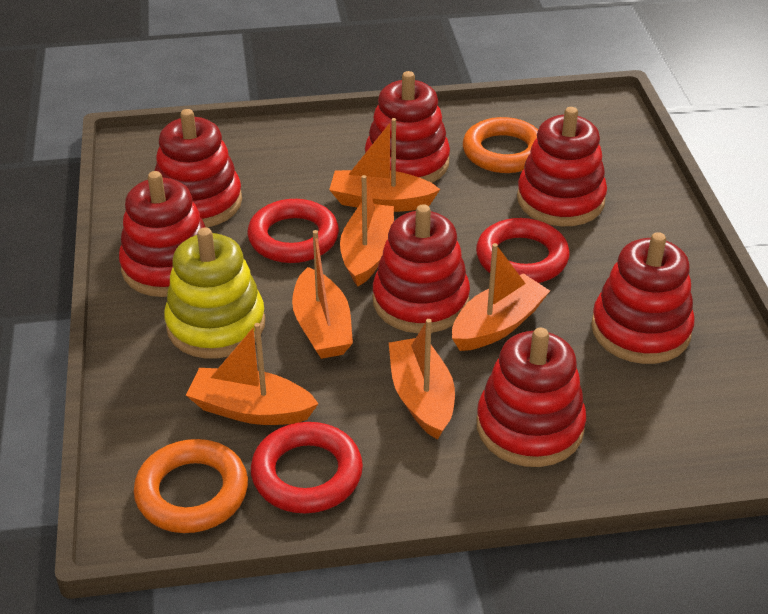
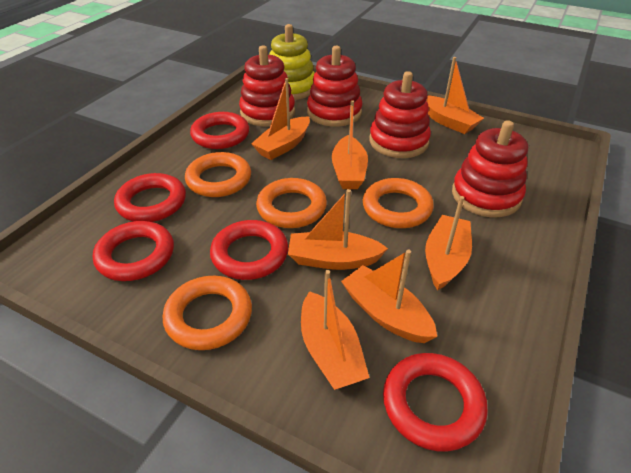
orange boat: 6 -> 7
orange ring: 2 -> 4
red ring: 3 -> 5
red stacking toy: 7 -> 4

